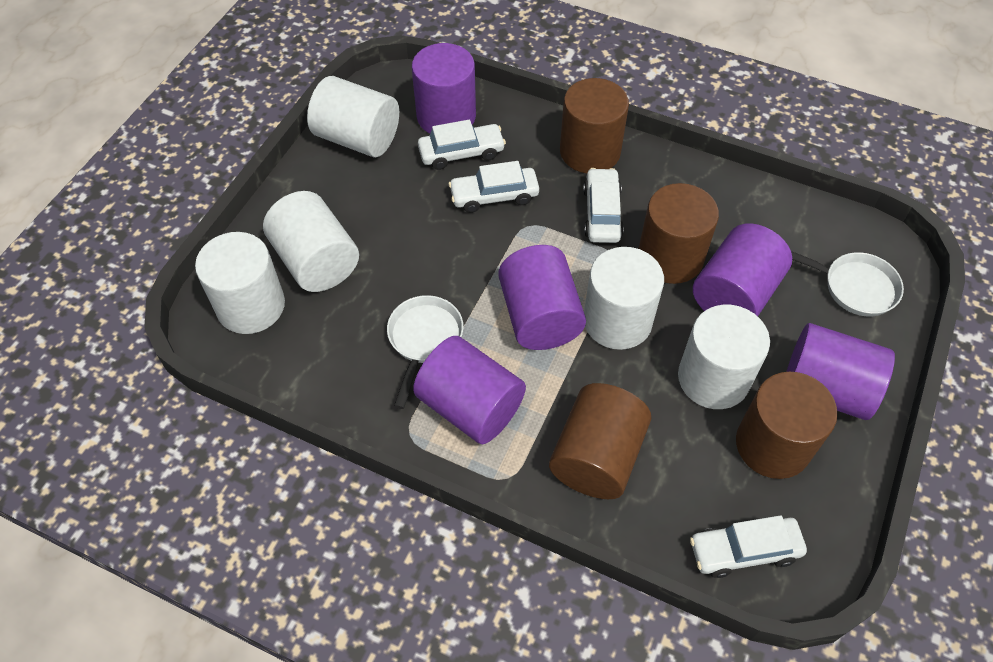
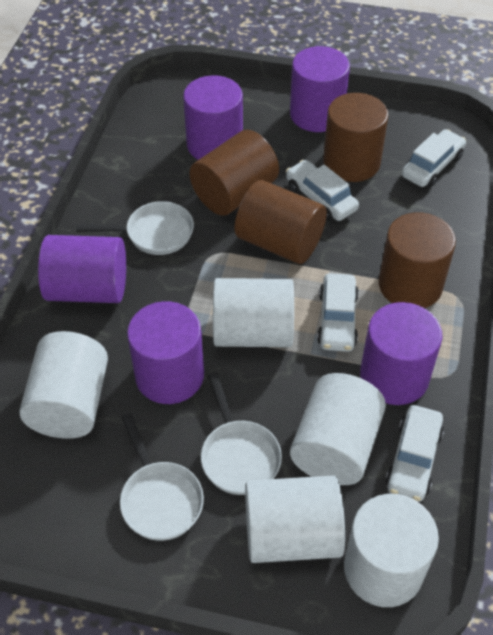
white pan: 2 -> 3

